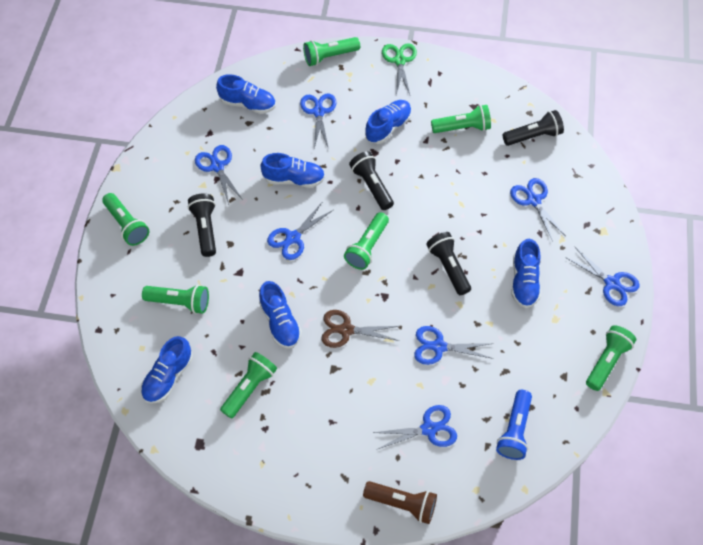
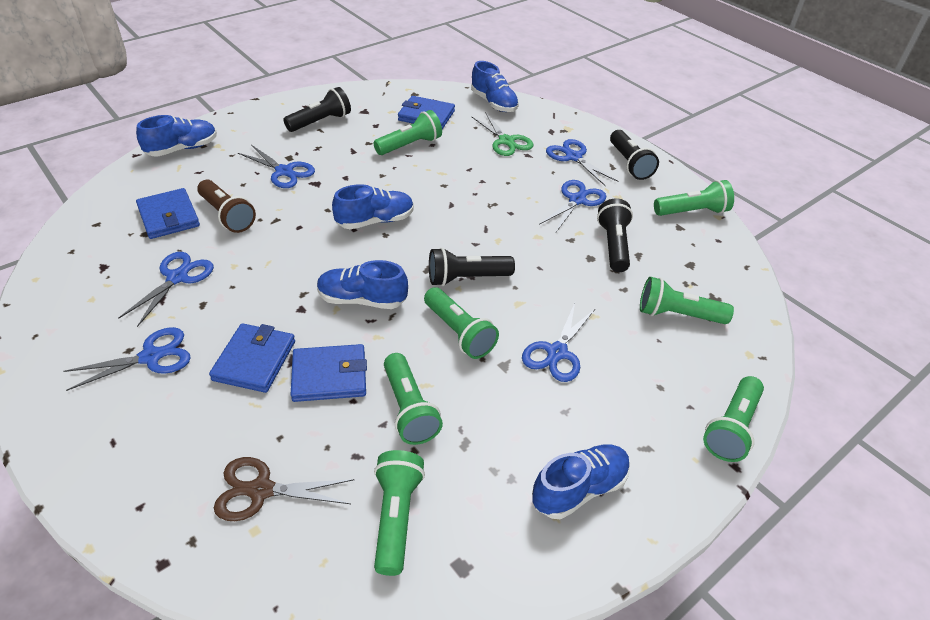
blue flashlight: 1 -> 0
blue scissors: 7 -> 6
blue shoe: 6 -> 5
blue wallet: 0 -> 4

